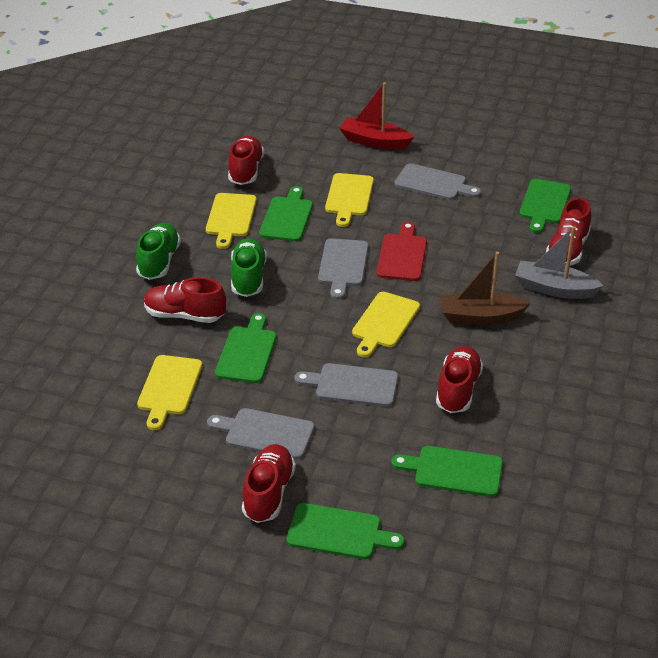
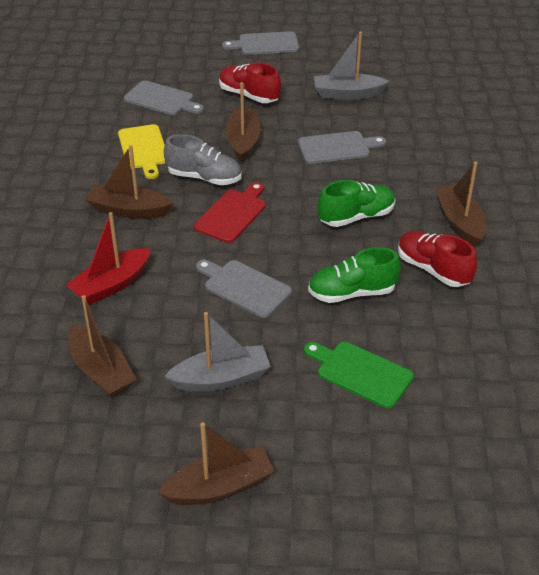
brown boat: 1 -> 5
green cutting board: 5 -> 1
grey boat: 1 -> 2
grey shoe: 0 -> 1
red shoe: 5 -> 2
yellow cutting board: 4 -> 1

